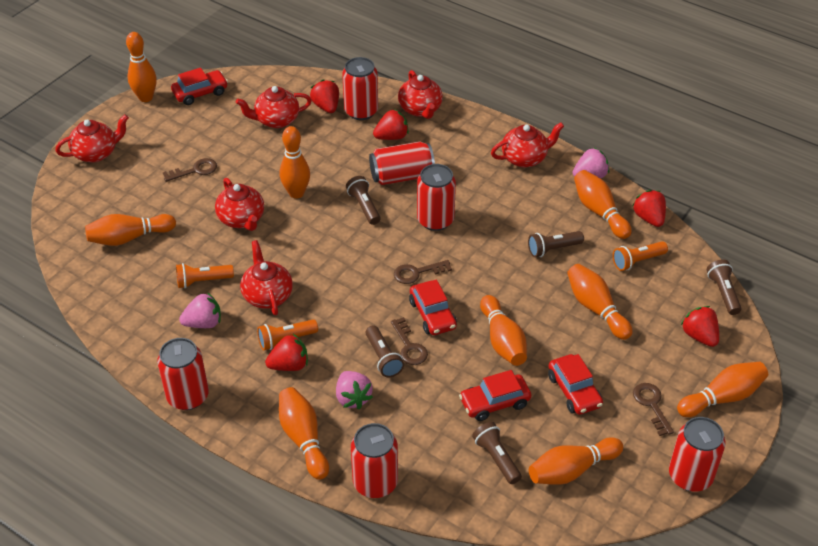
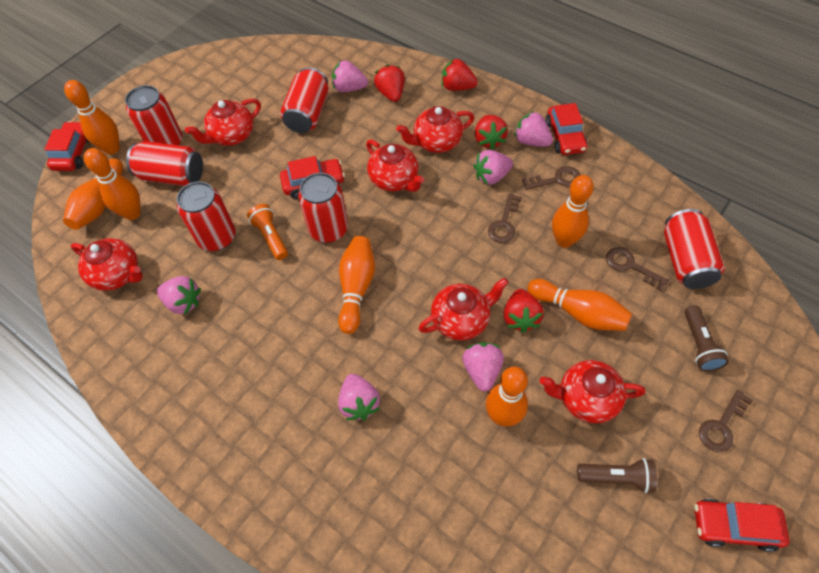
brown flashlight: 5 -> 2
orange bowling pin: 9 -> 7
orange flashlight: 3 -> 1
pink strawberry: 3 -> 6
red strawberry: 5 -> 4

